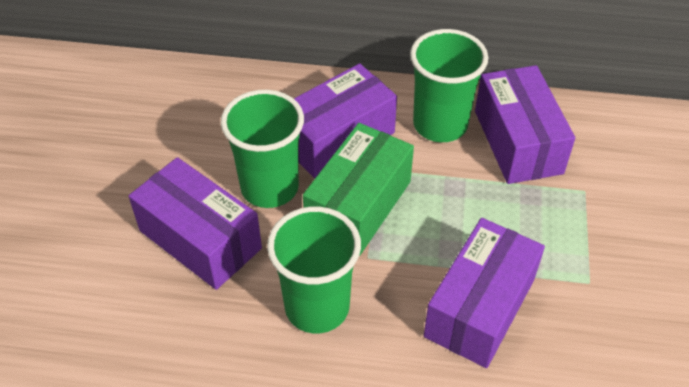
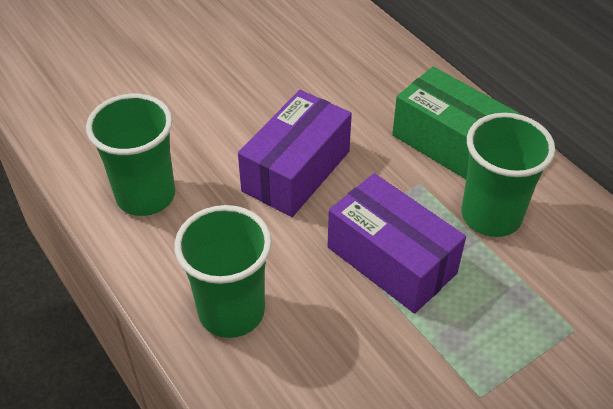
purple box: 4 -> 2

